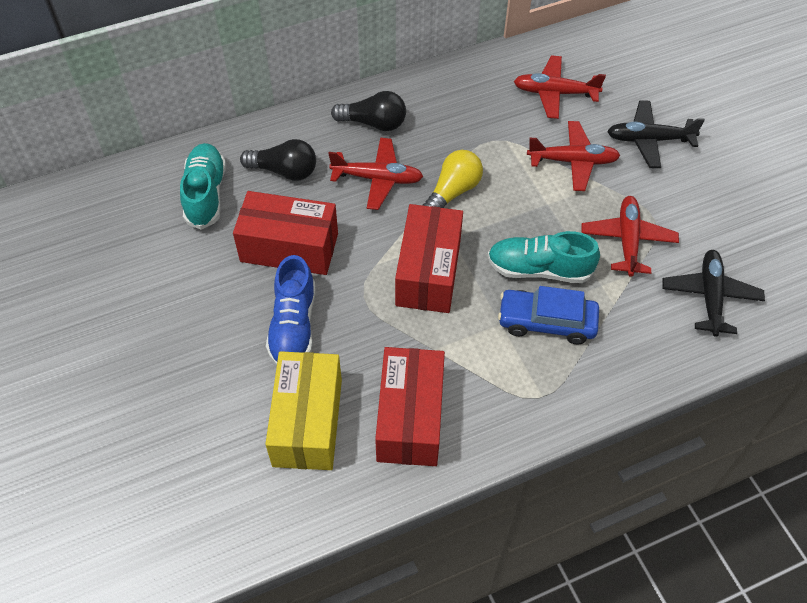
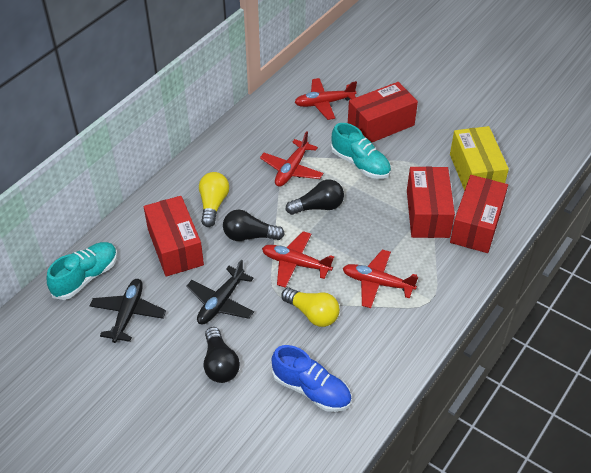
black light bulb: 2 -> 3
blue car: 1 -> 0
red box: 3 -> 4
yellow light bulb: 1 -> 2

